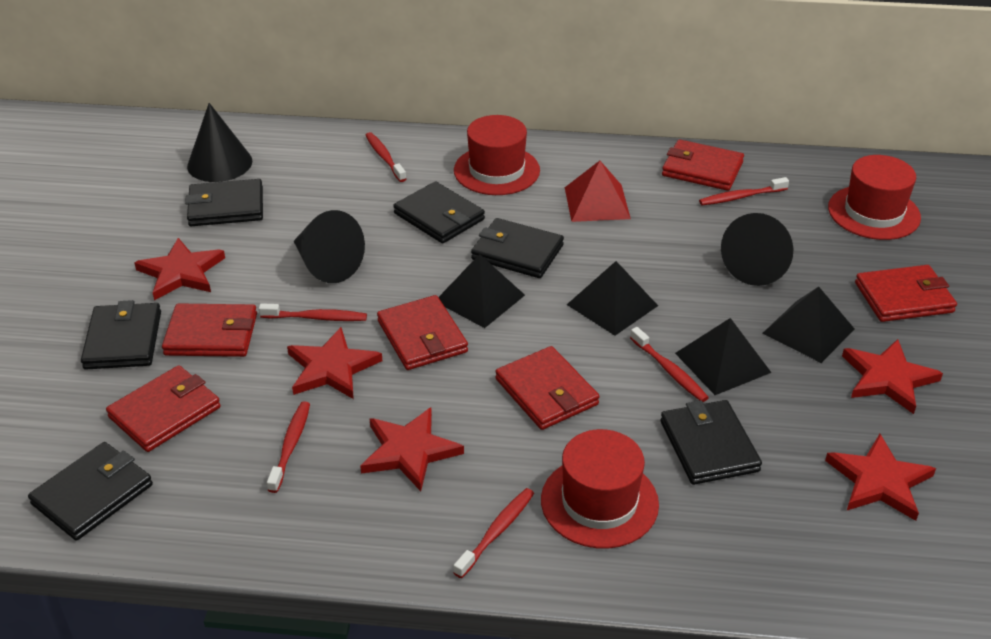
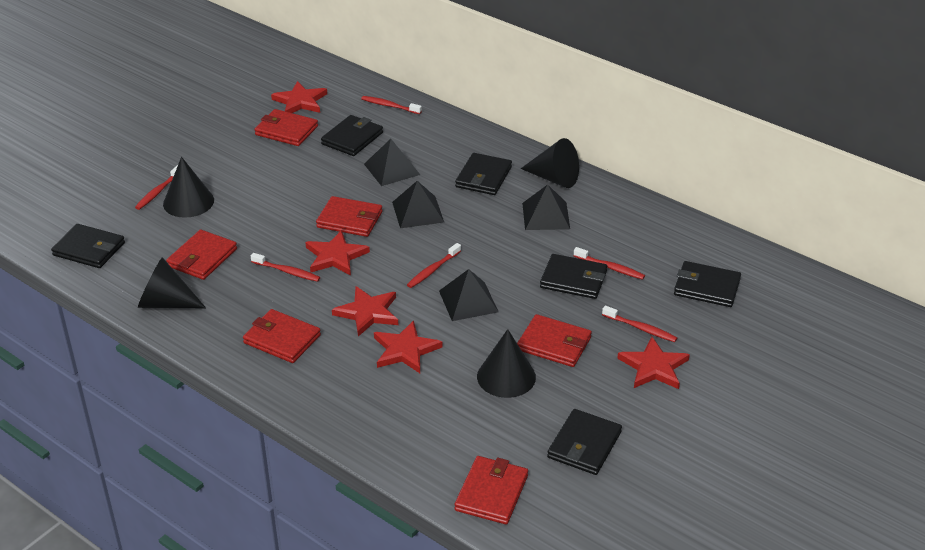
black cone: 3 -> 4
red hat: 3 -> 0
red pyramid: 1 -> 0

